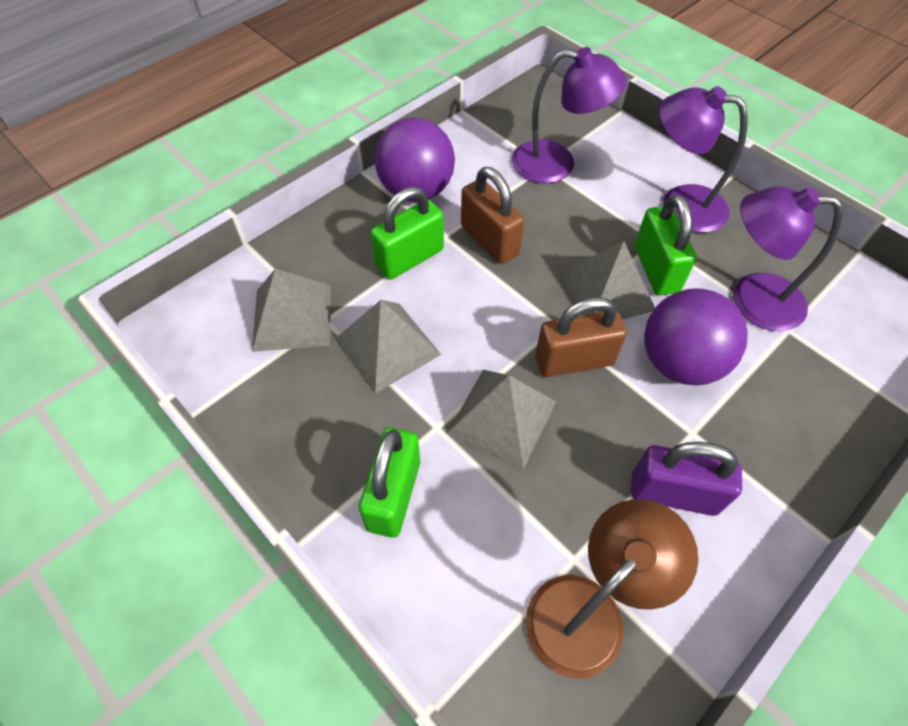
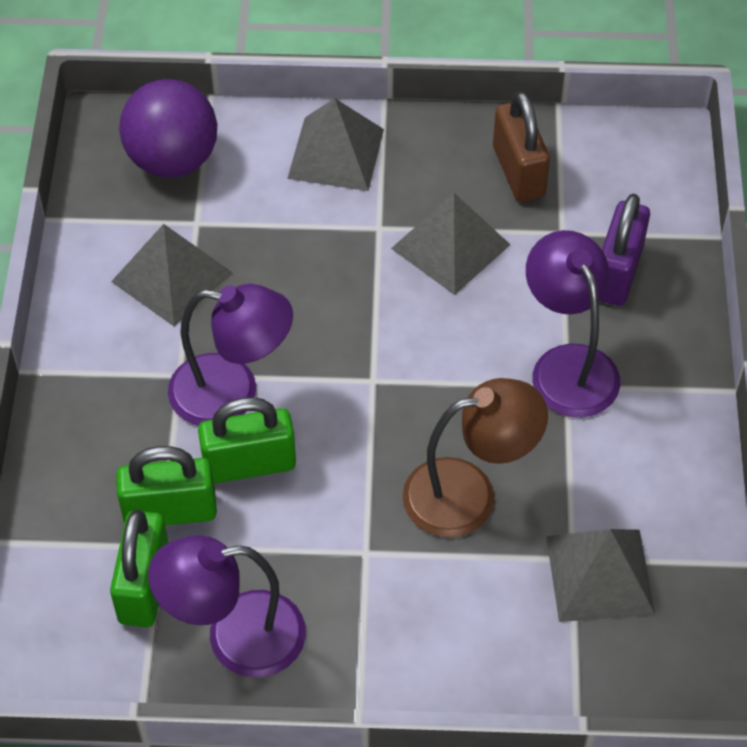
brown padlock: 2 -> 1
purple ball: 2 -> 1

